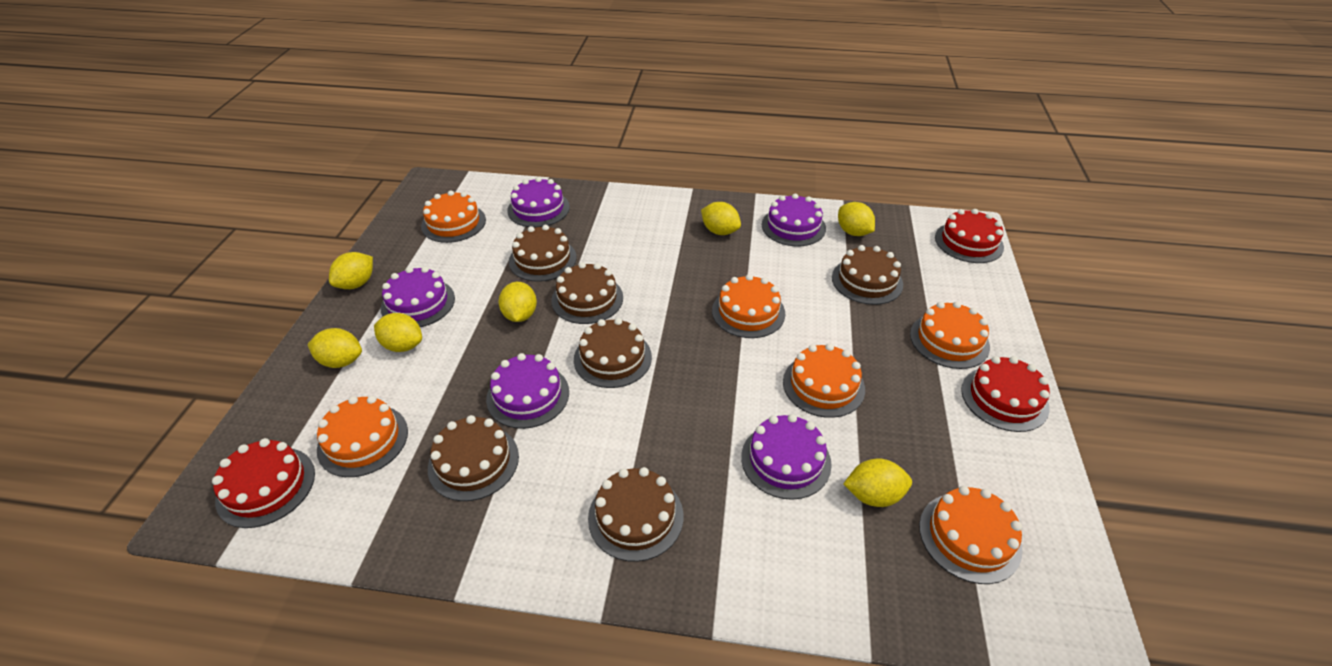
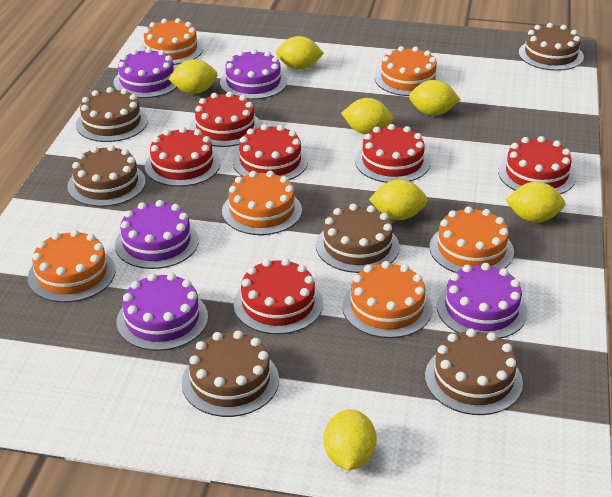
red cake: 3 -> 6

